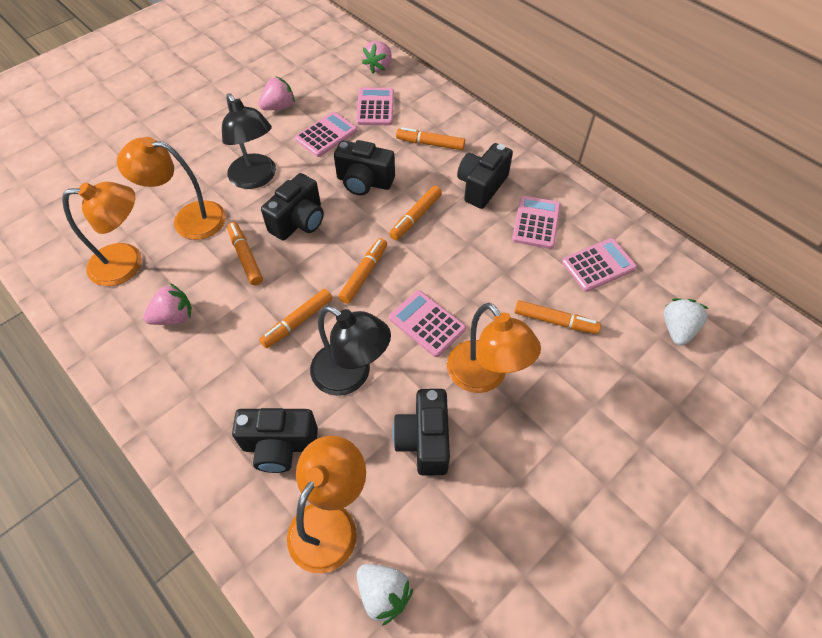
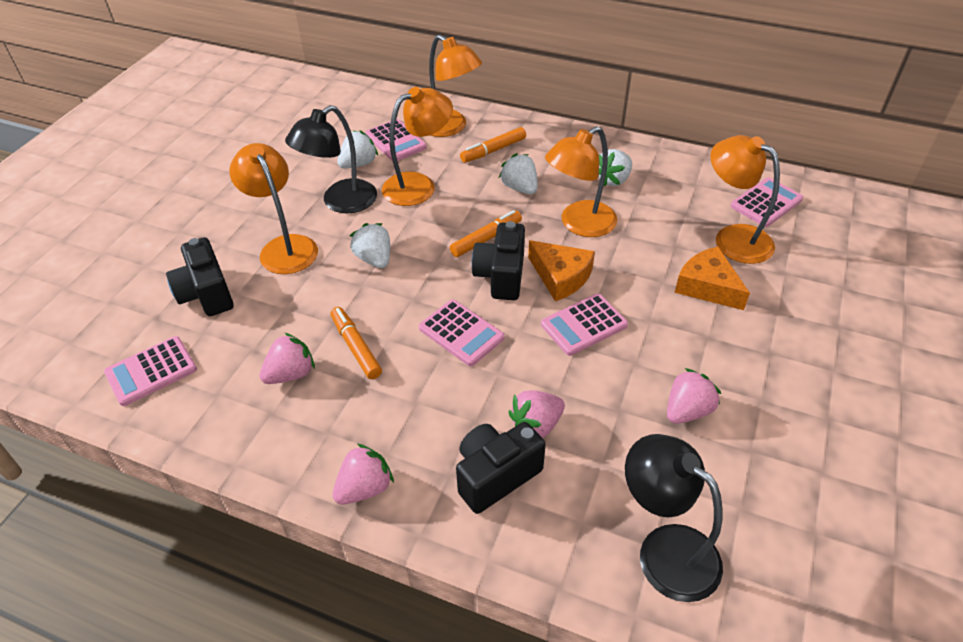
black camera: 5 -> 3
orange cheese: 0 -> 2
orange lamp: 4 -> 5
orange marker: 6 -> 3
pink strawberry: 3 -> 4
white strawberry: 2 -> 4

